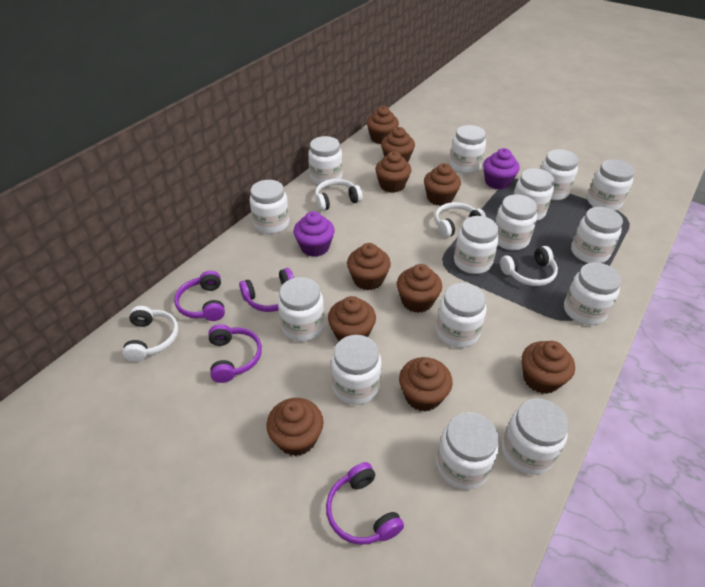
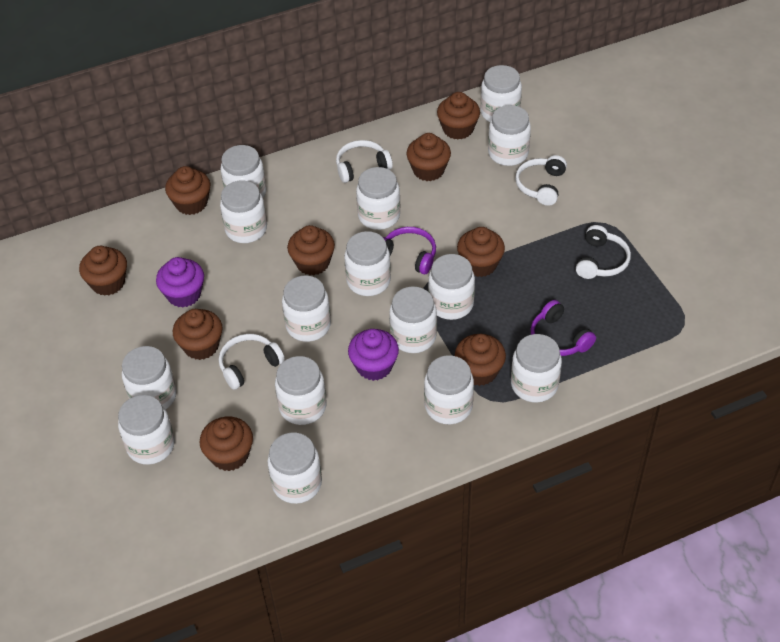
brown cupcake: 10 -> 9
purple headphones: 4 -> 2

